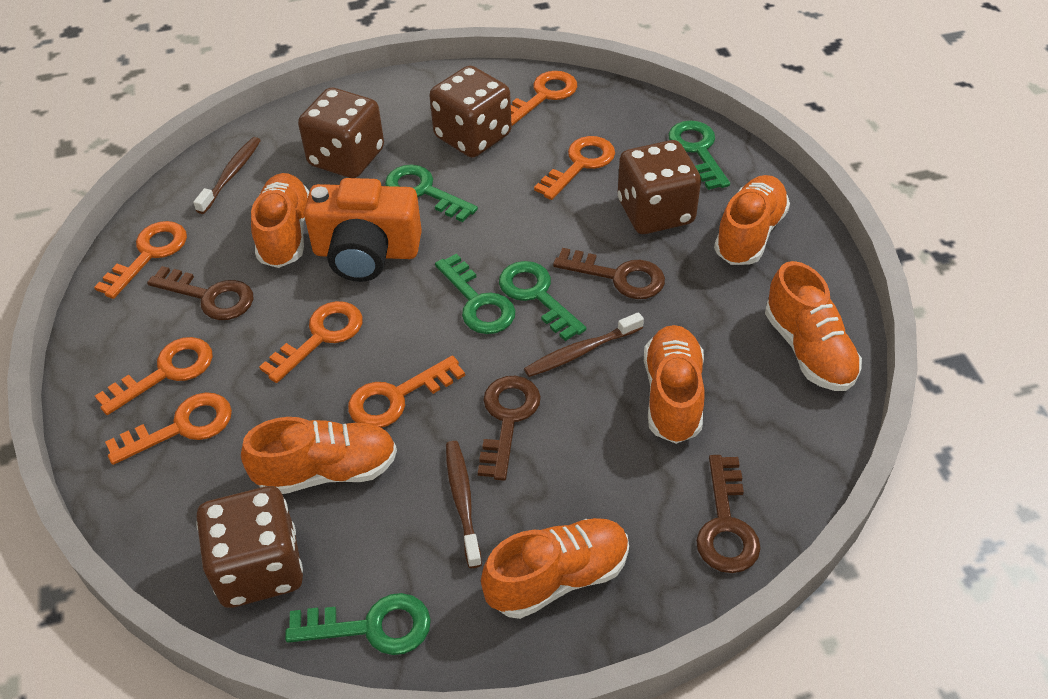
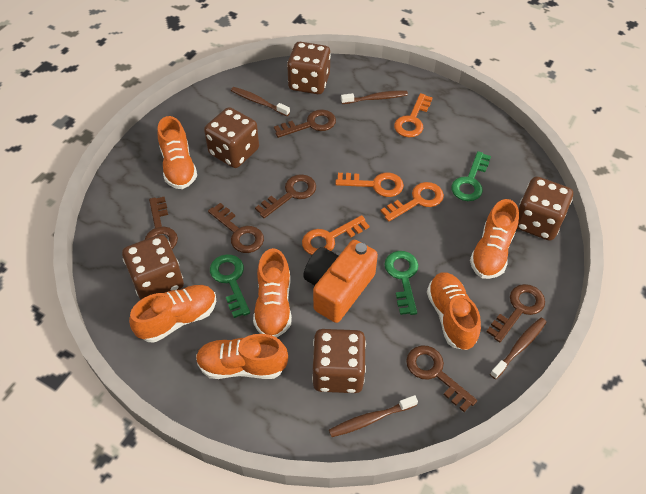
brown dice: 4 -> 5
brown key: 4 -> 6
brown toothbrush: 3 -> 4
green key: 5 -> 3
orange key: 7 -> 4

